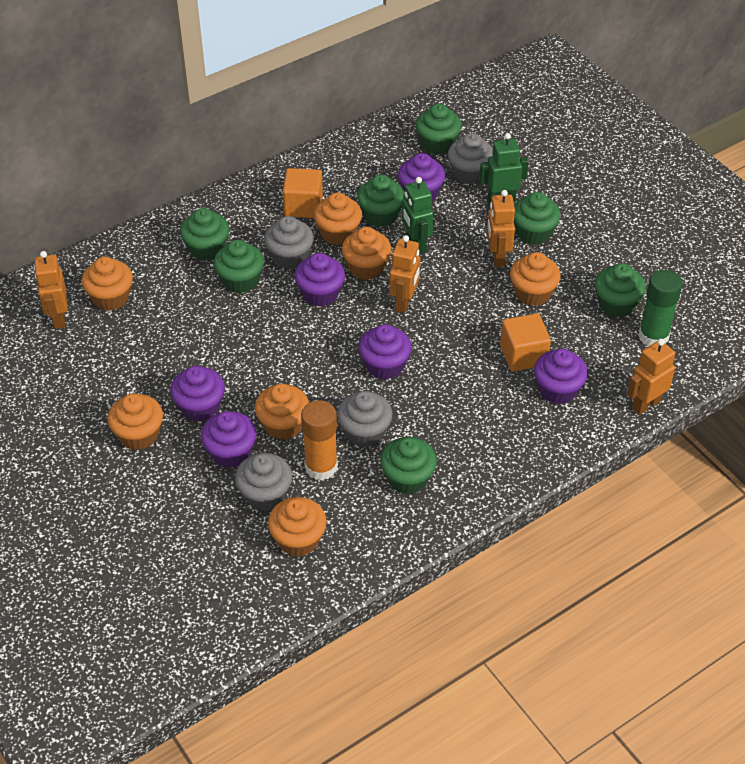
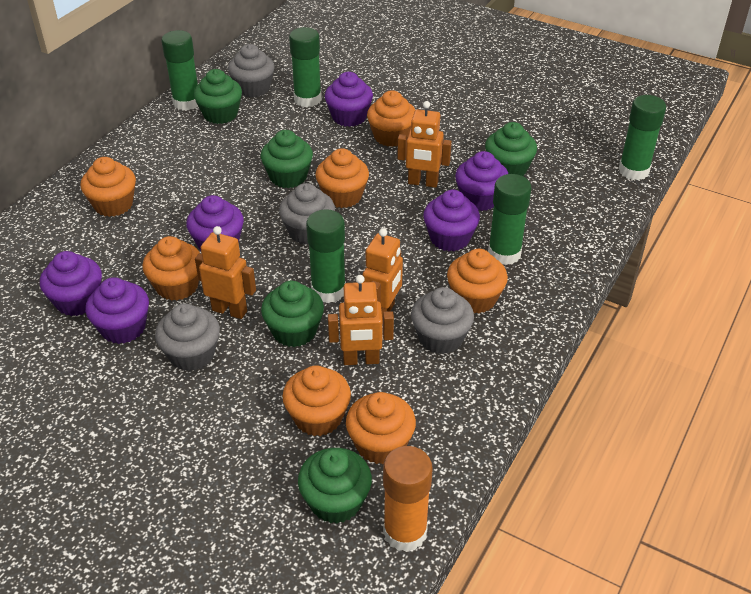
green cupcake: 7 -> 5
green glue stick: 1 -> 5
green robot: 2 -> 0
orange cube: 2 -> 0

